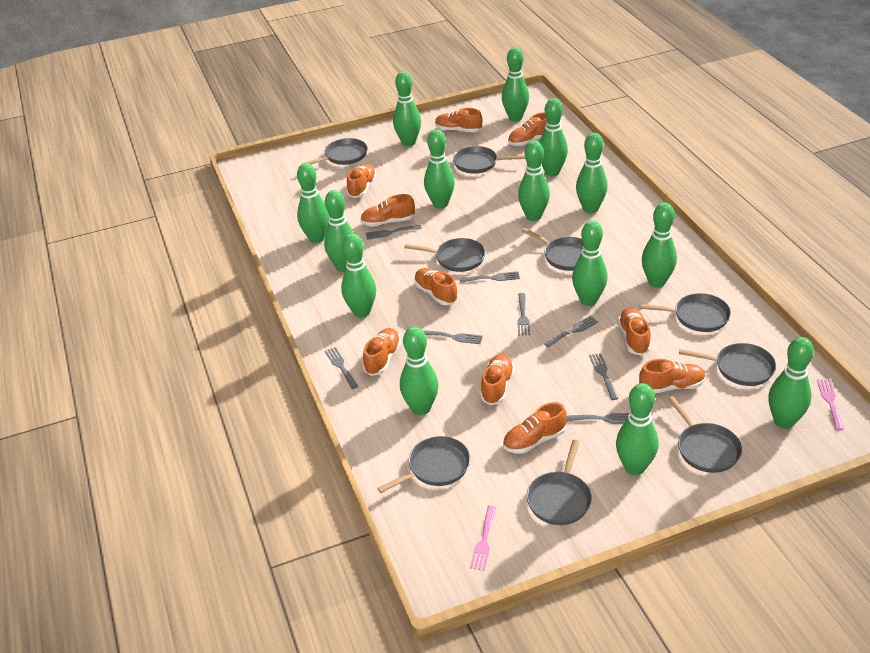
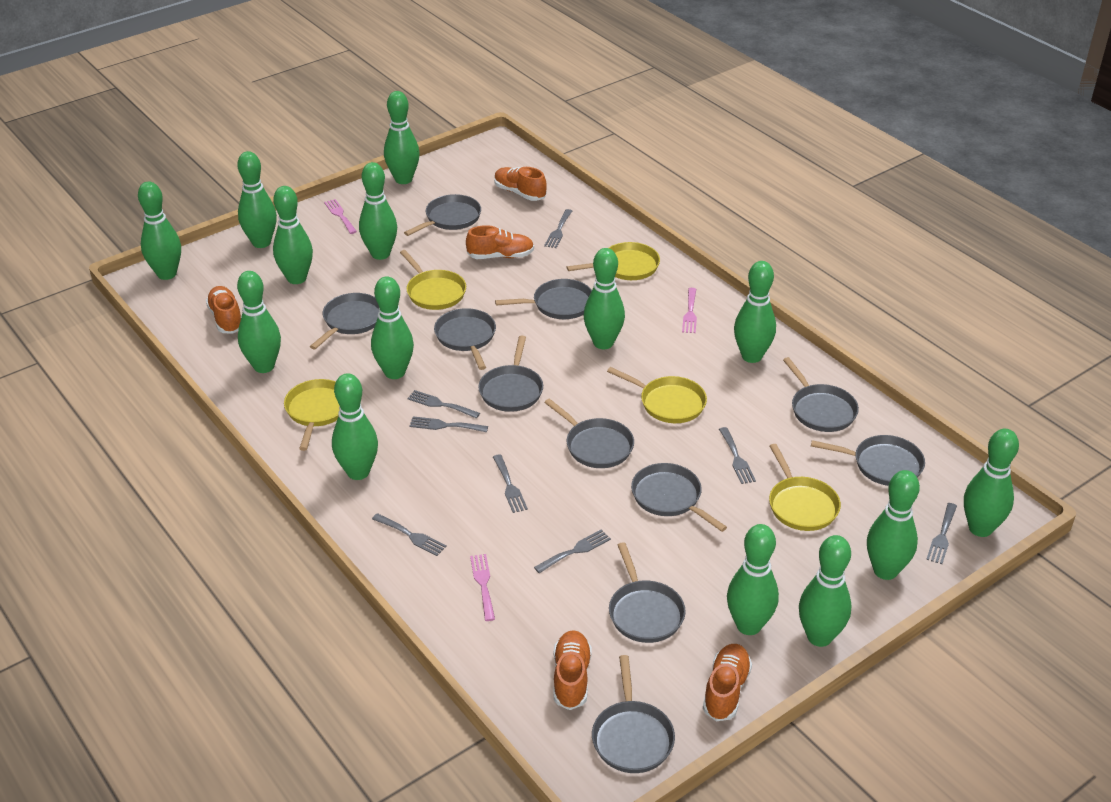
grey pan: 9 -> 11
orange shoe: 10 -> 5
pink fork: 2 -> 3
yellow pan: 0 -> 5

